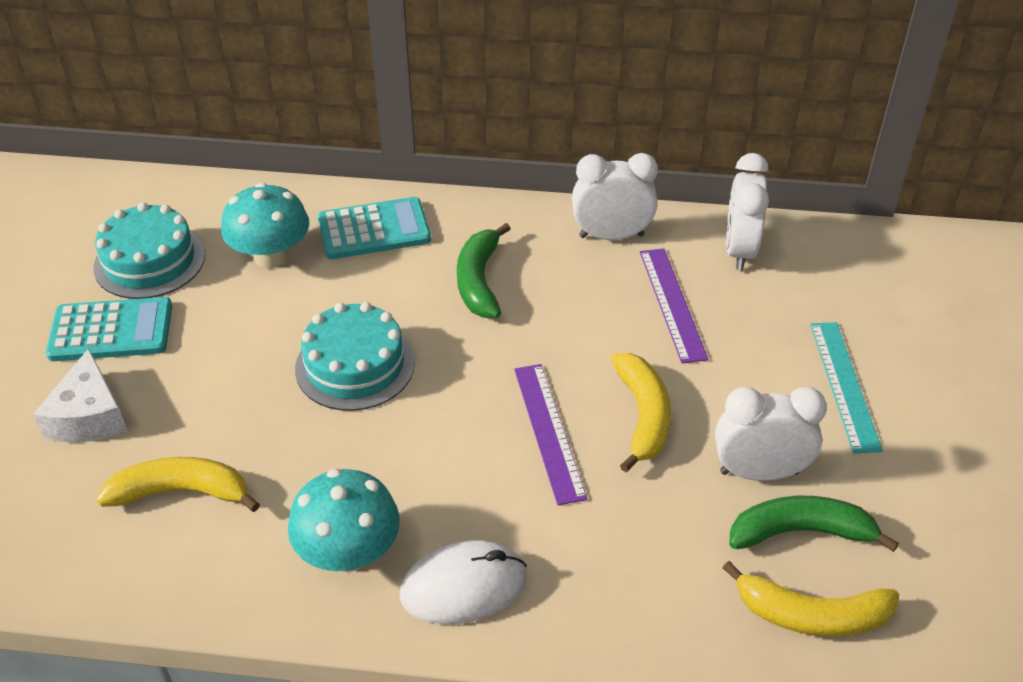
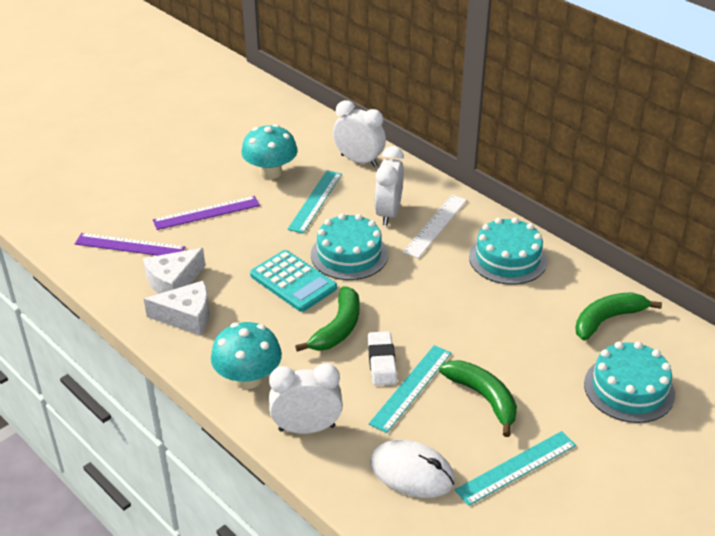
green banana: 2 -> 3
turquoise cake: 2 -> 3
turquoise calculator: 2 -> 1
turquoise ruler: 1 -> 3
white cheese: 1 -> 2
white eraser: 0 -> 1
white ruler: 0 -> 1
yellow banana: 3 -> 0

